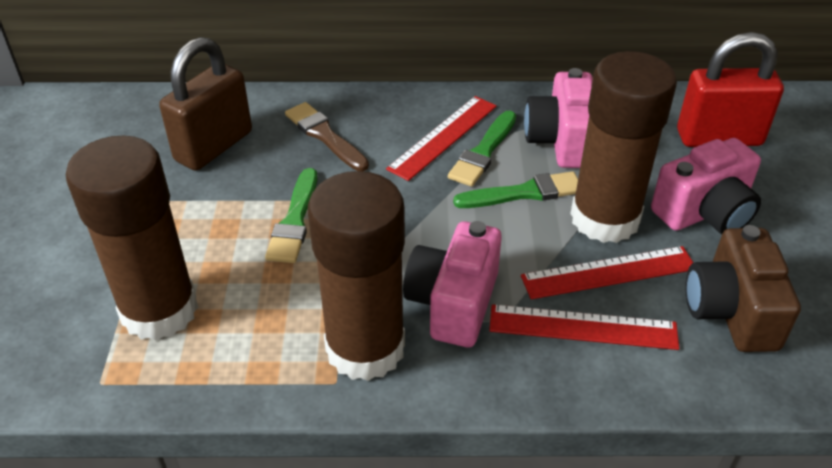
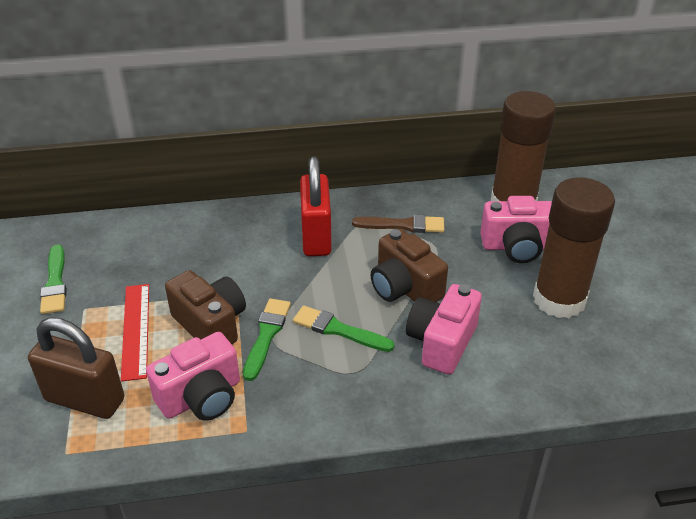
brown camera: 1 -> 2
brown glue stick: 3 -> 2
red ruler: 3 -> 1

